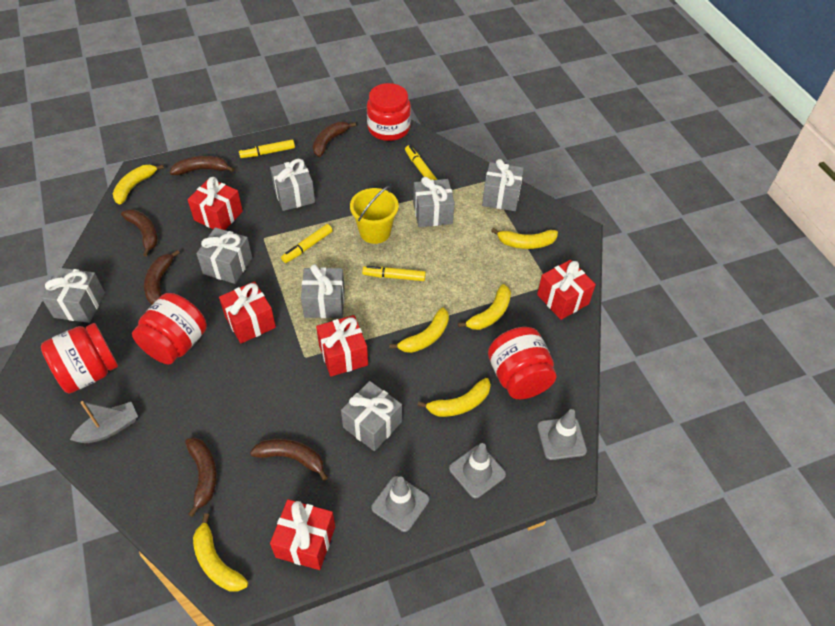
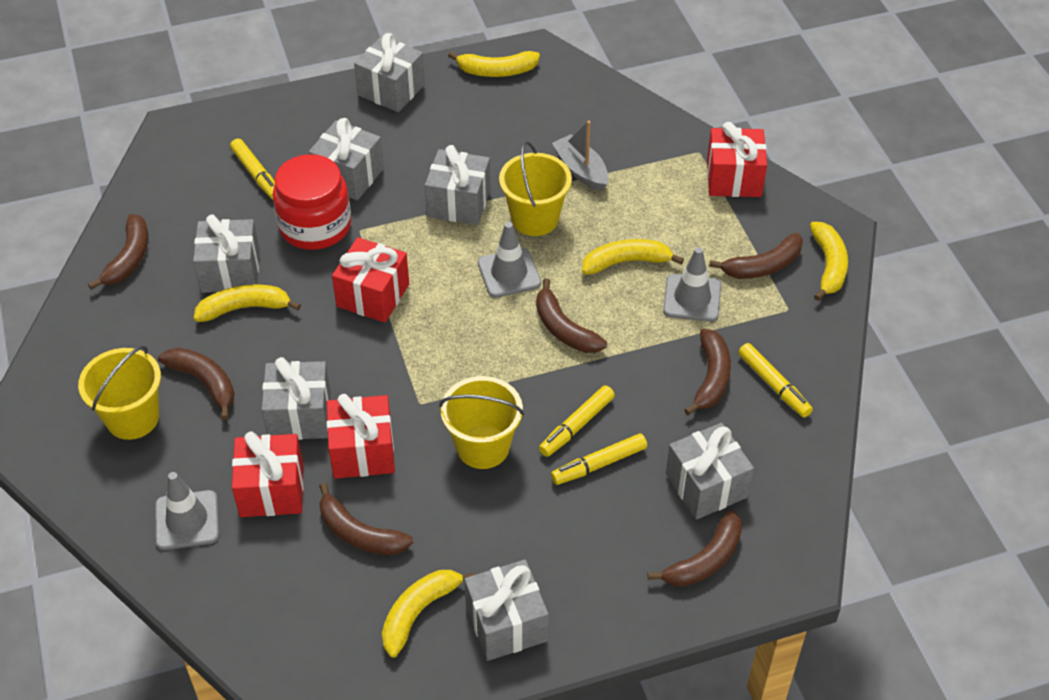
brown banana: 6 -> 7
red gift: 5 -> 4
red jar: 4 -> 1
yellow banana: 6 -> 5
yellow bucket: 1 -> 3

